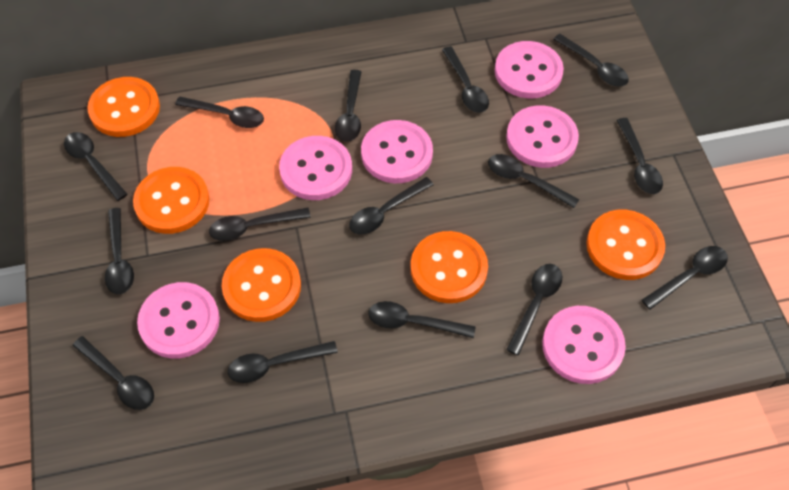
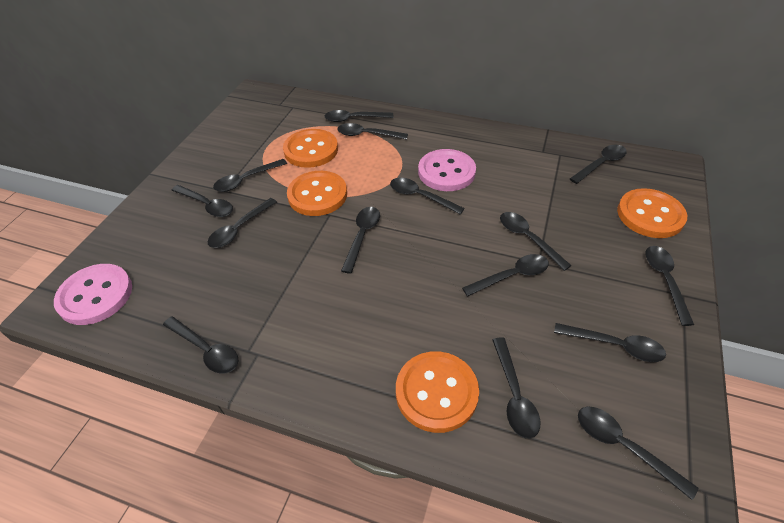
orange button: 5 -> 4
pink button: 6 -> 2

